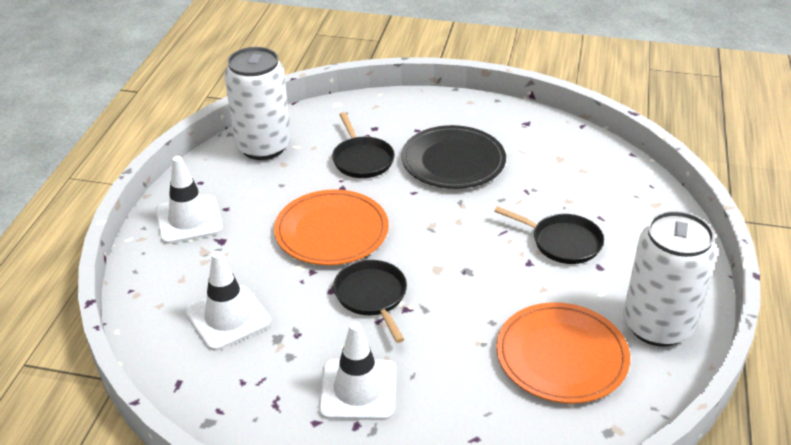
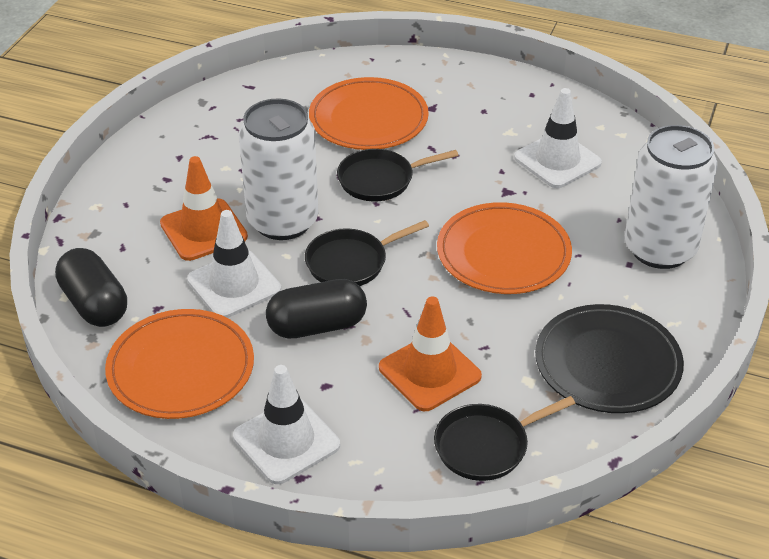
black capsule: 0 -> 2
orange plate: 2 -> 3
orange traffic cone: 0 -> 2

